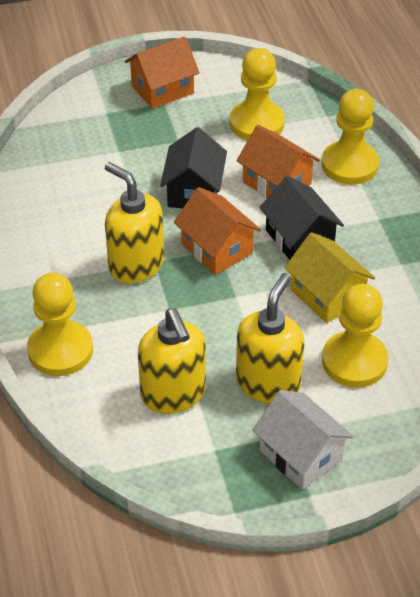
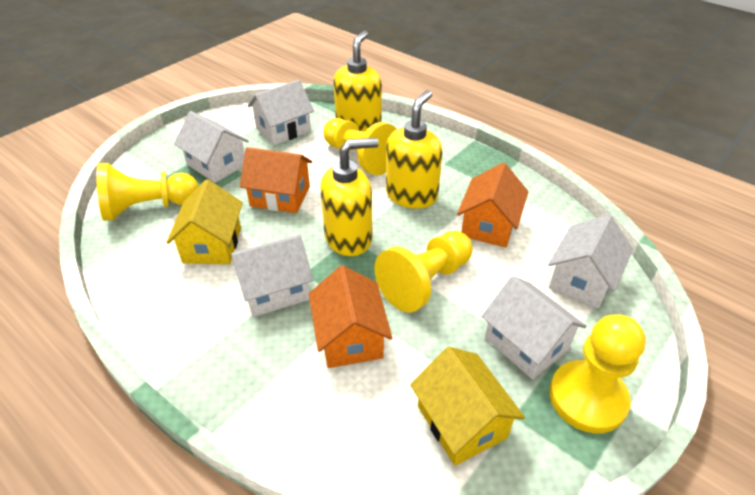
black house: 2 -> 0
white house: 1 -> 5
yellow house: 1 -> 2

